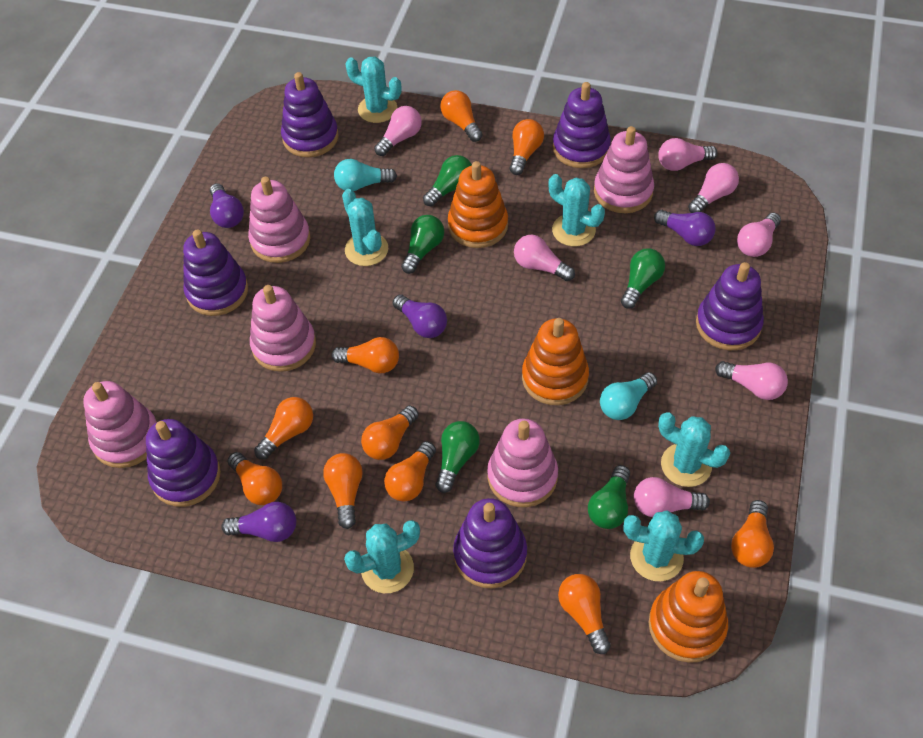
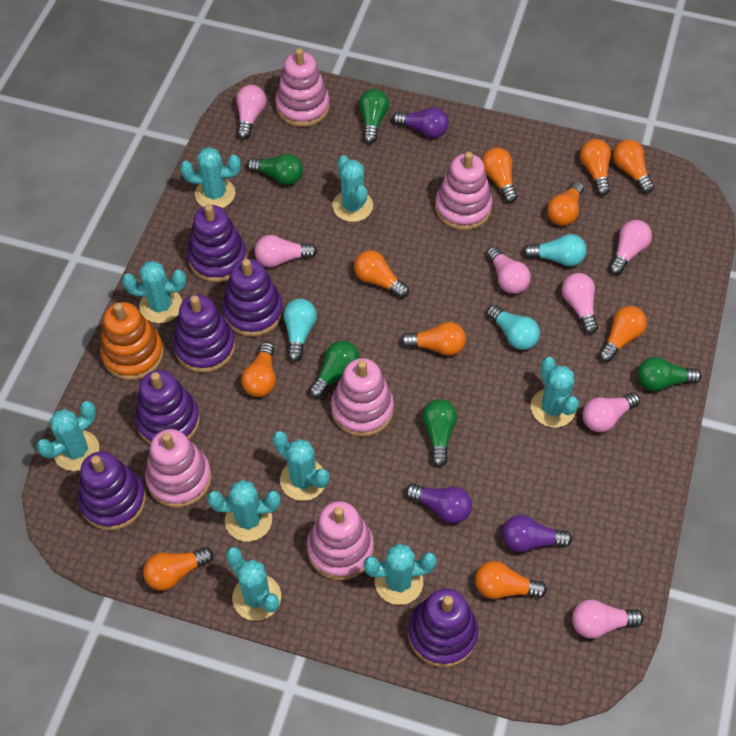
orange stacking toy: 3 -> 1
purple light bulb: 4 -> 3
turquoise cactus: 6 -> 9
turquoise light bulb: 2 -> 3

